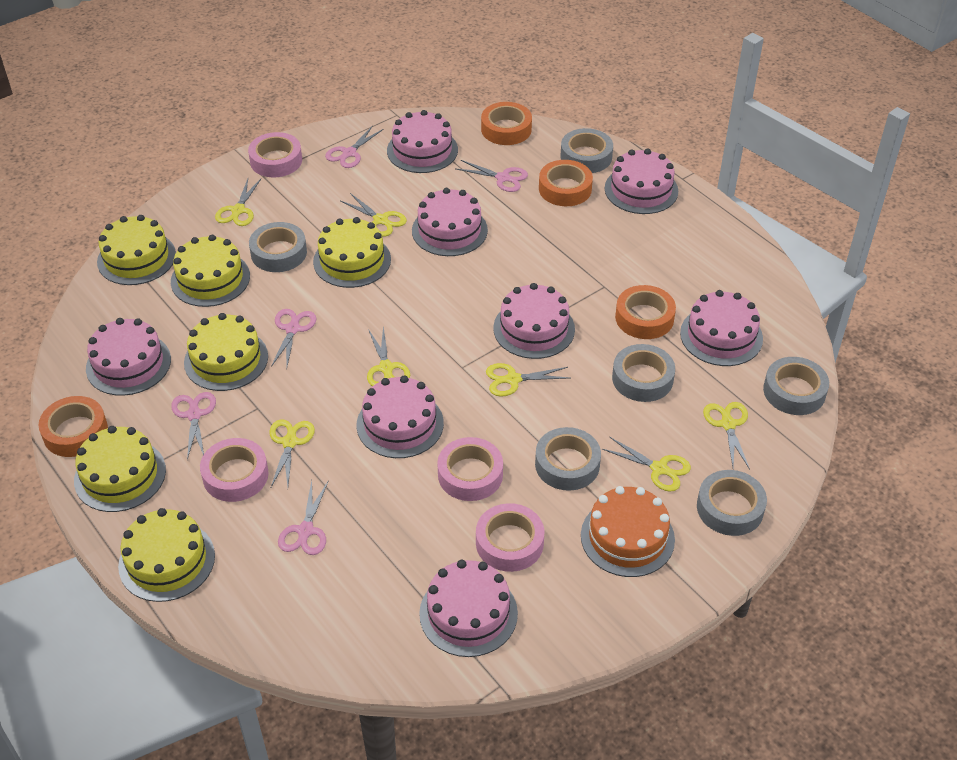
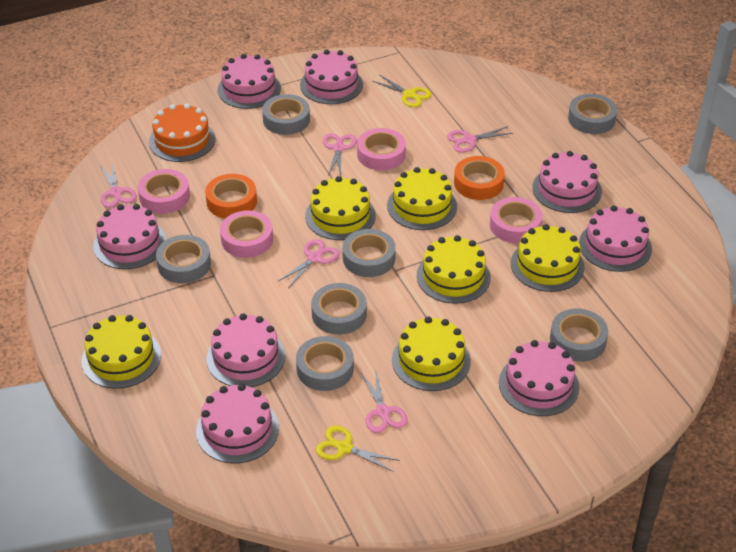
grey tape: 6 -> 7
orange tape: 4 -> 2
yellow scissors: 7 -> 2

